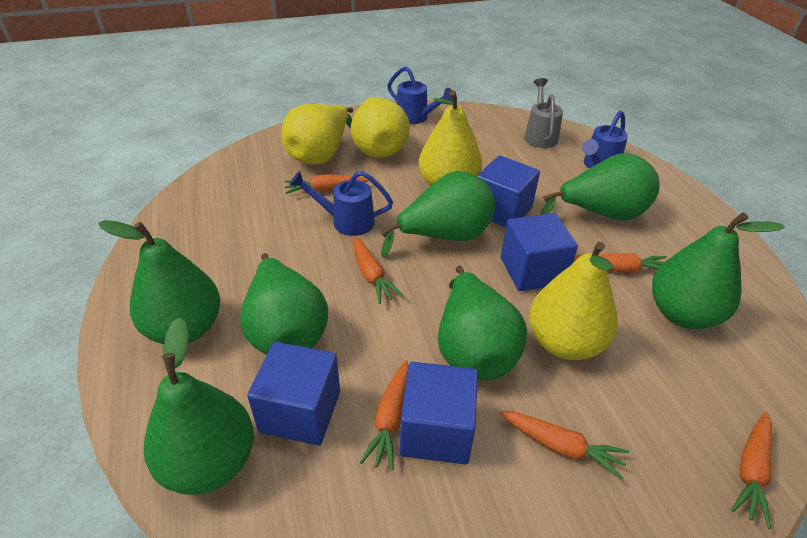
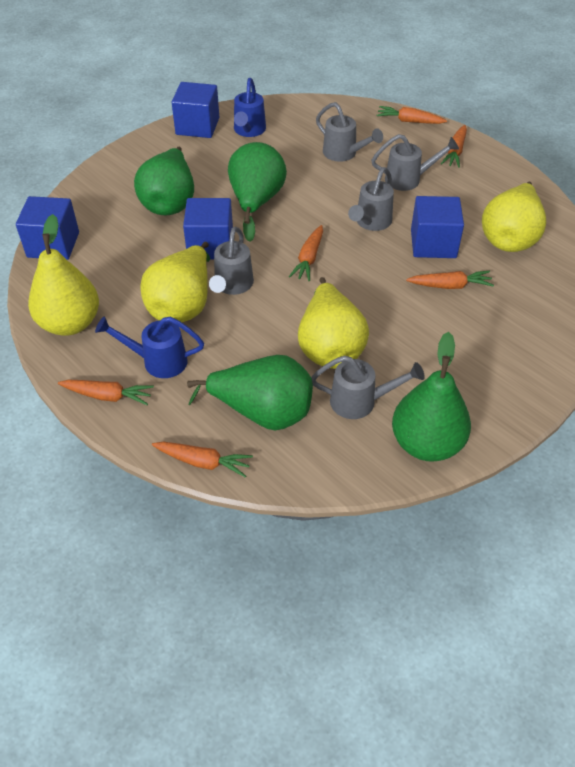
blue watering can: 3 -> 2
green pear: 7 -> 4
grey watering can: 1 -> 5

